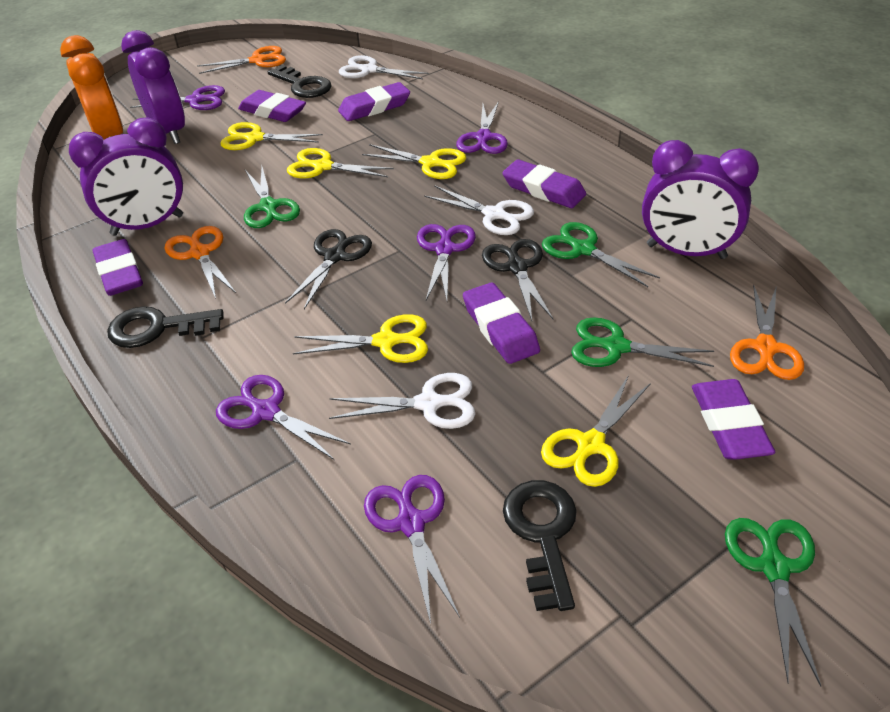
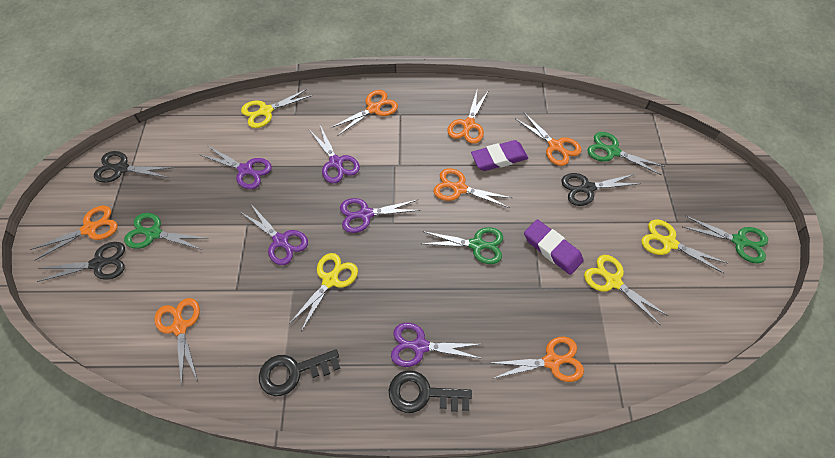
black key: 3 -> 2
black scissors: 2 -> 3
orange clock: 1 -> 0
orange scissors: 3 -> 7
purple clock: 3 -> 0
purple eraser: 6 -> 2
white scissors: 3 -> 0
yellow scissors: 5 -> 4

